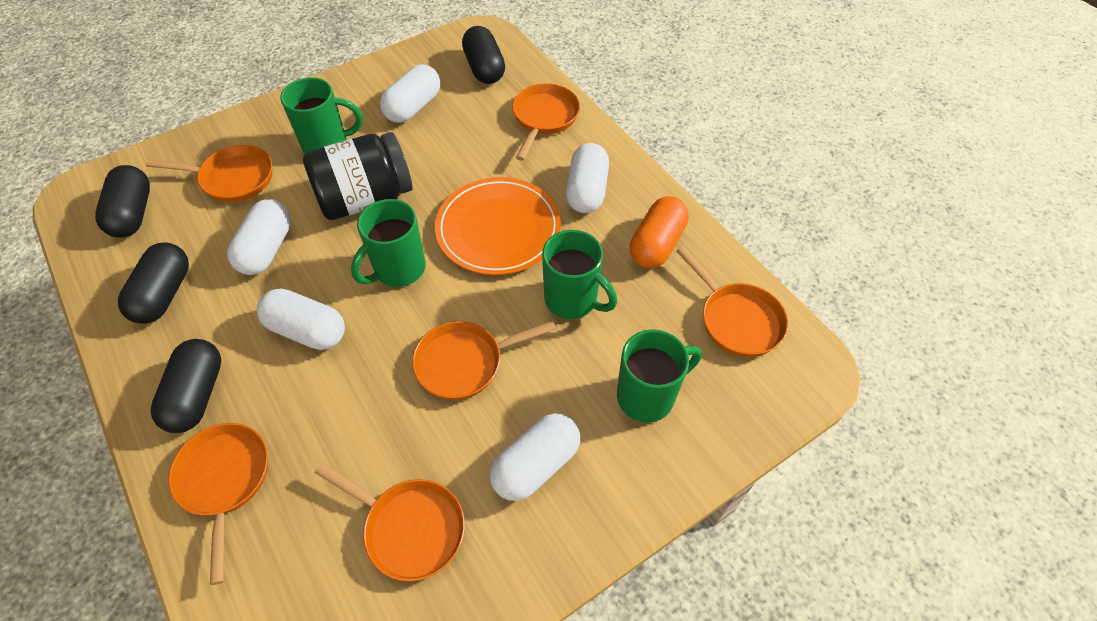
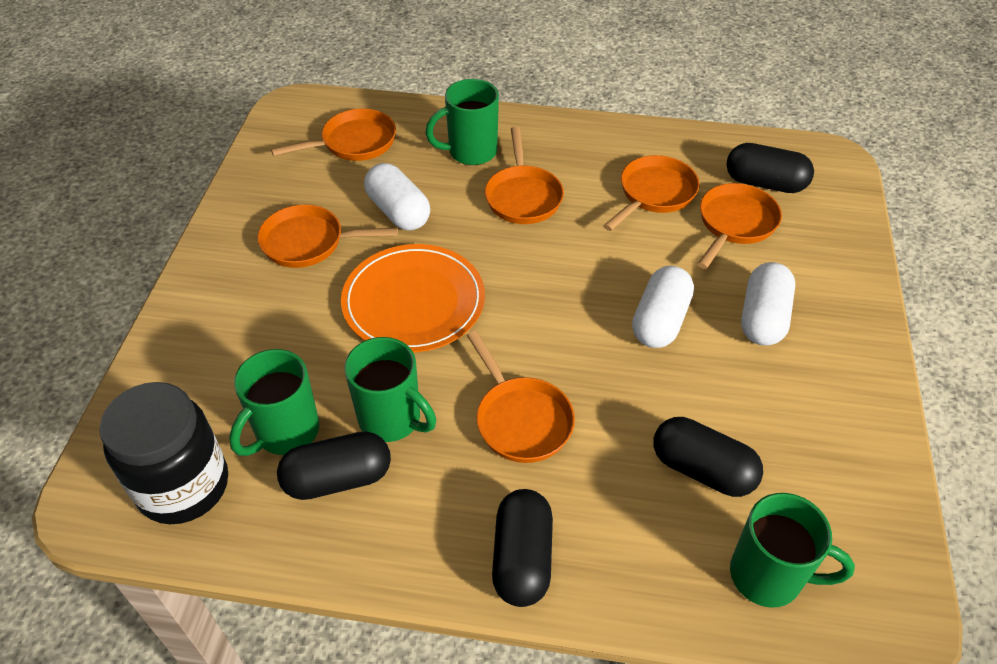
orange capsule: 1 -> 0
white capsule: 5 -> 3

